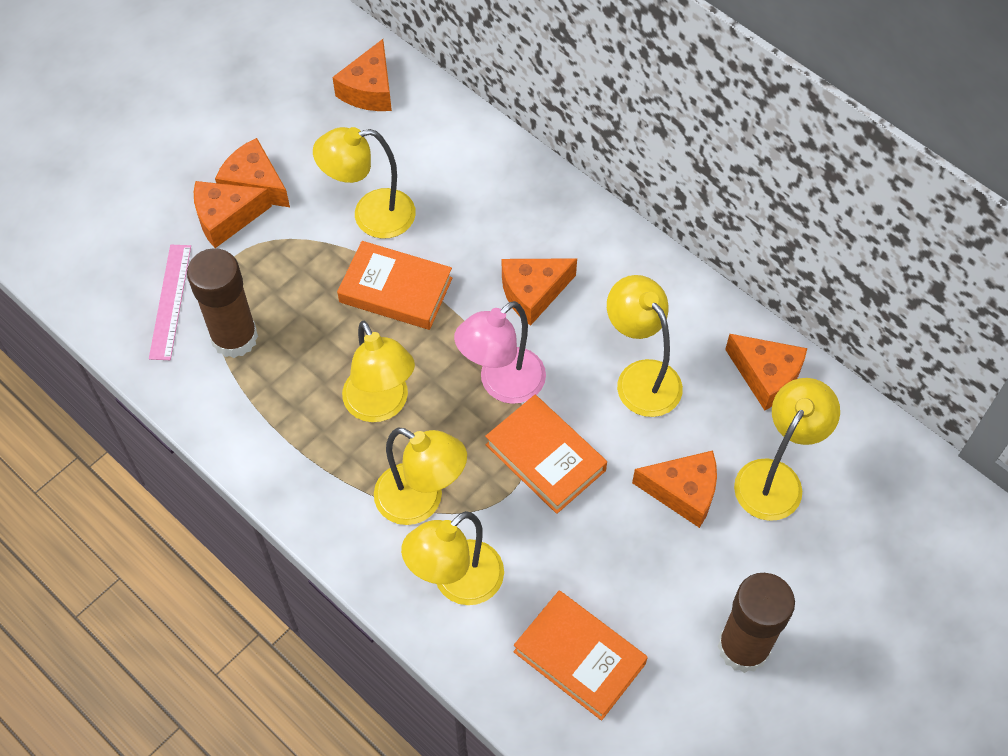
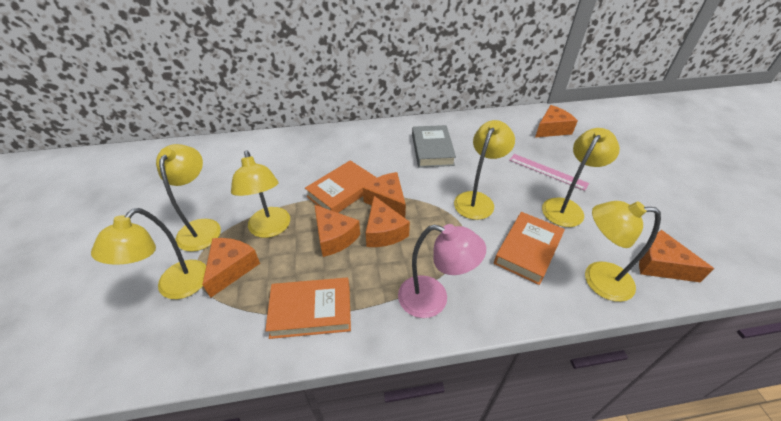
brown glue stick: 2 -> 0
grey book: 0 -> 1

